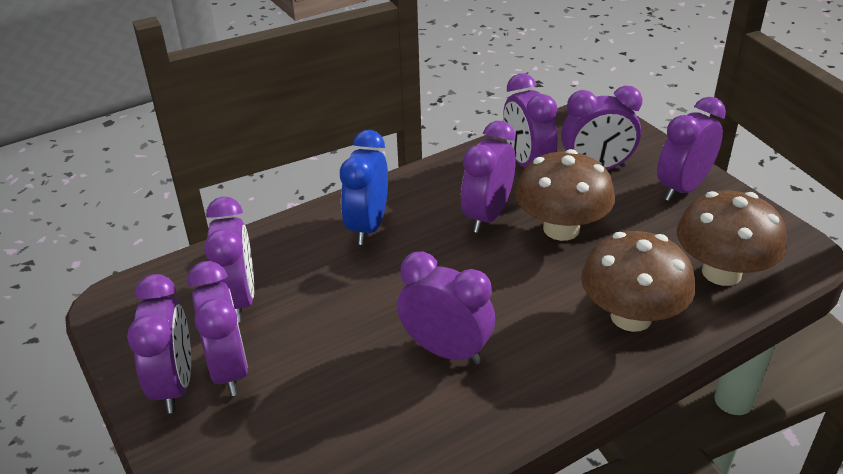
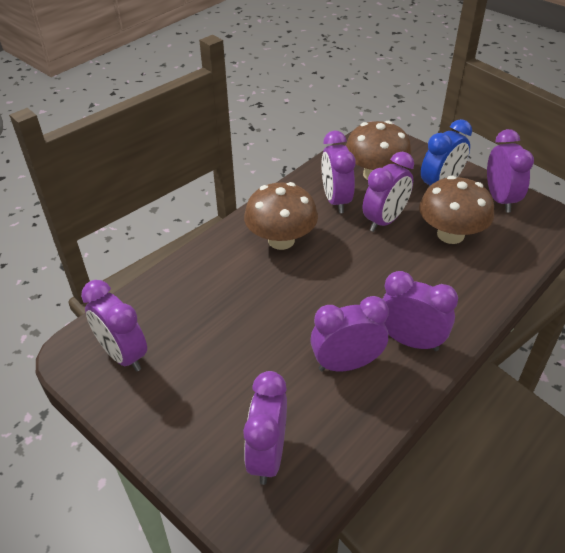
purple clock: 8 -> 7

